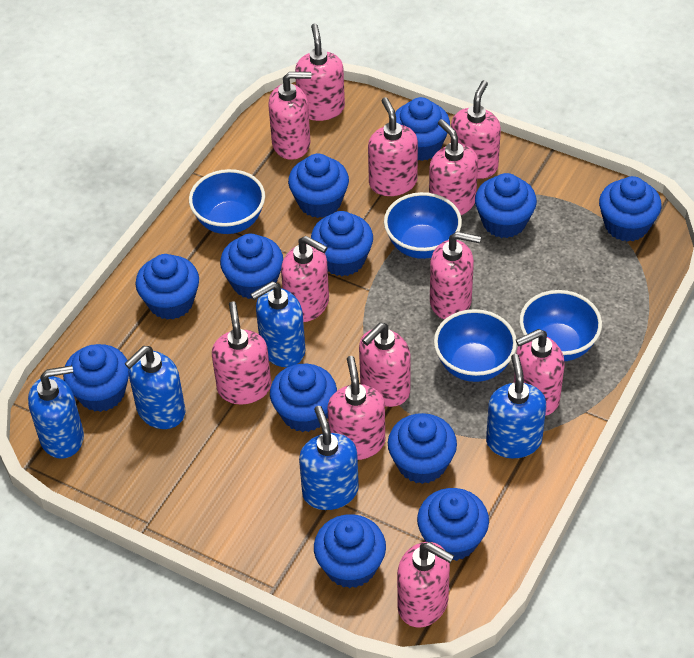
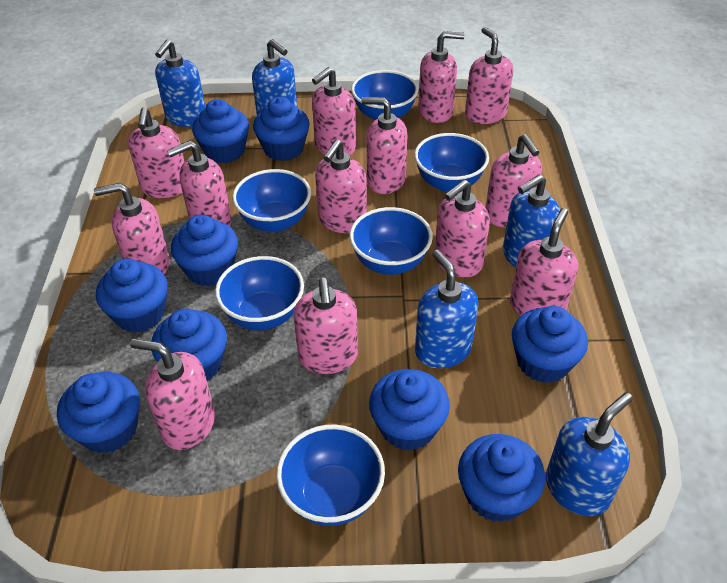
blue bowl: 4 -> 6
blue cupcake: 12 -> 9
pink soap dispenser: 12 -> 13

